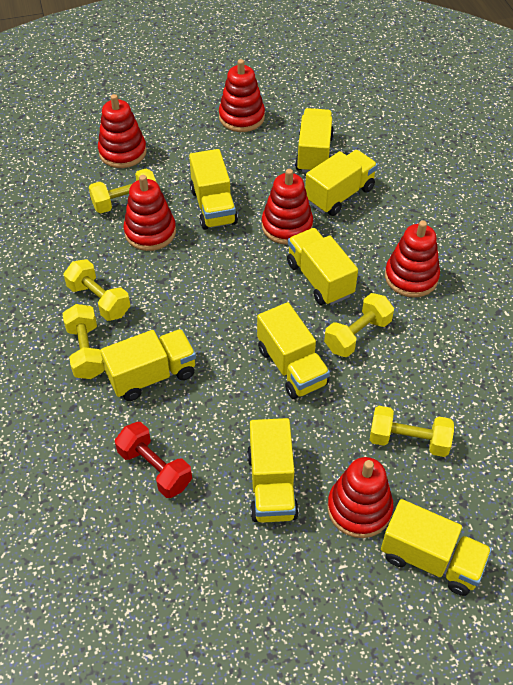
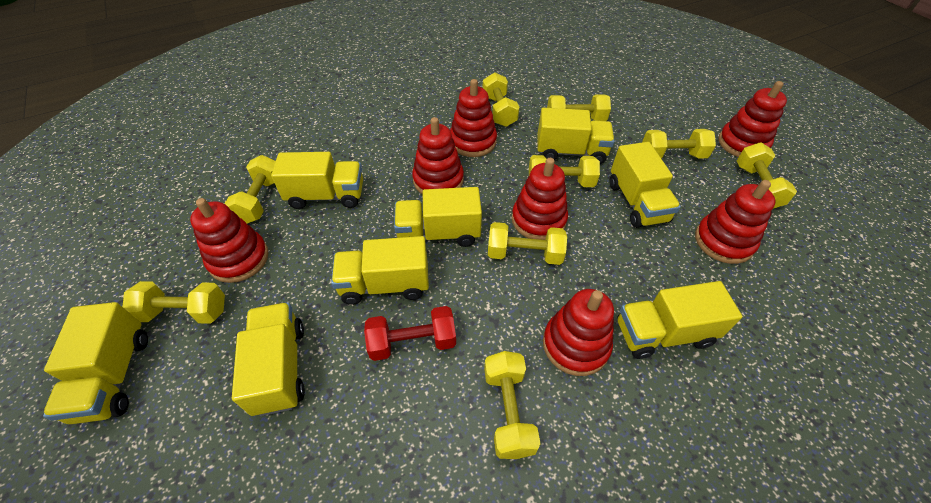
red stacking toy: 6 -> 7
yellow dumbbell: 5 -> 9

